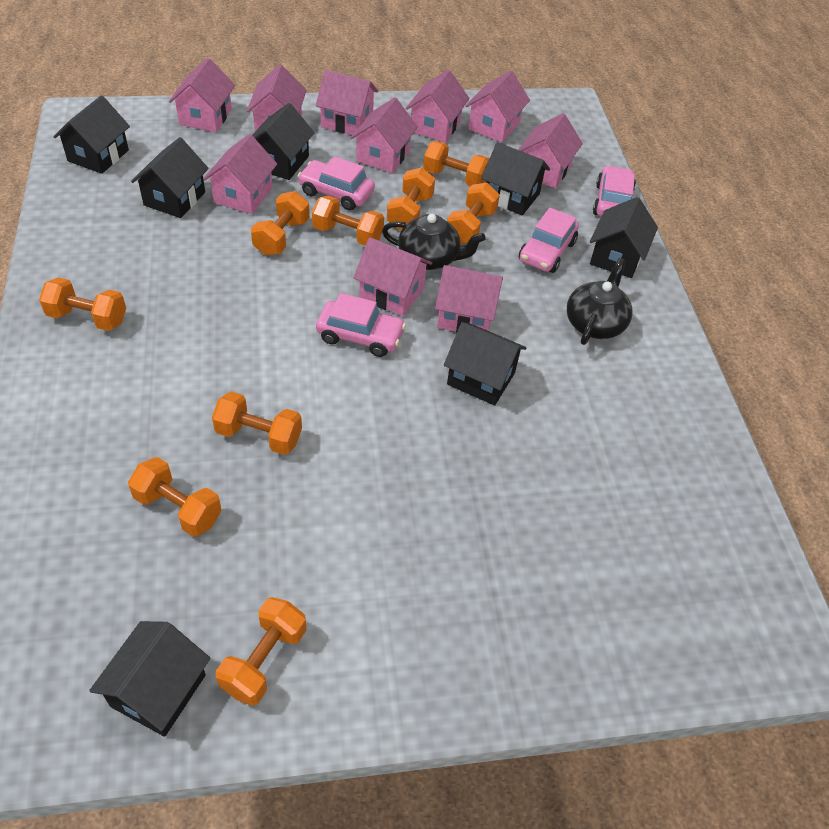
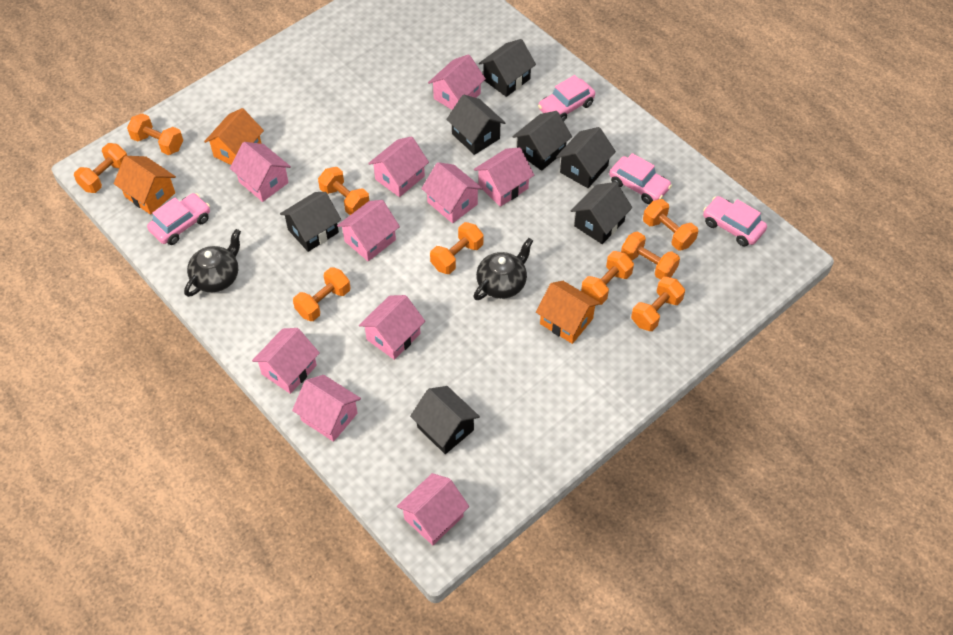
orange house: 0 -> 3

